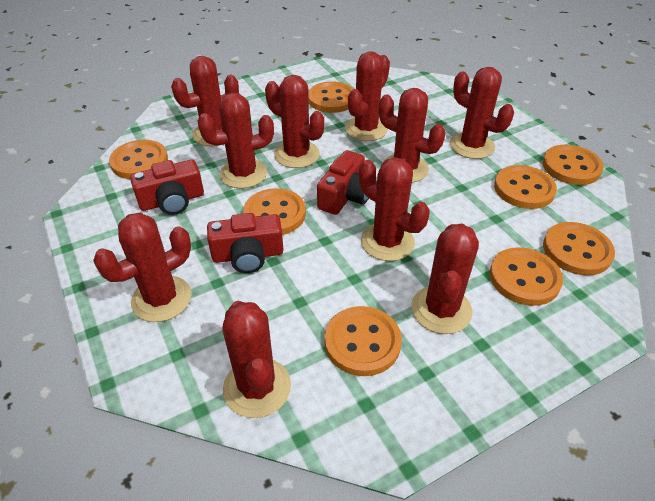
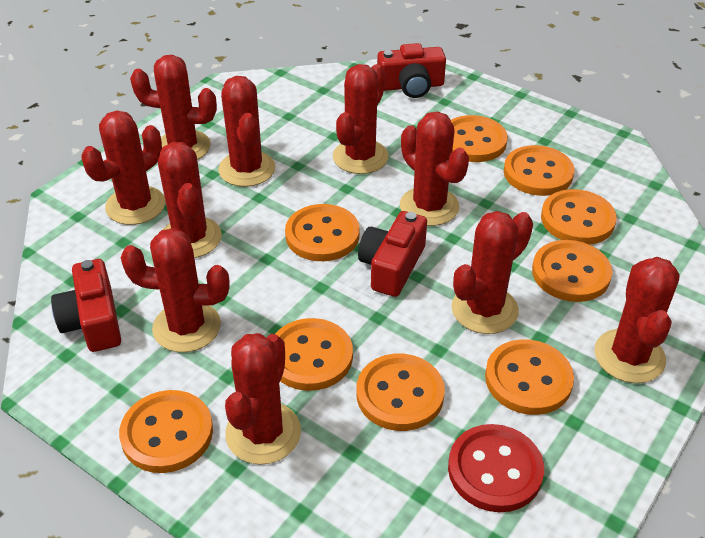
orange button: 8 -> 9
red button: 0 -> 1

